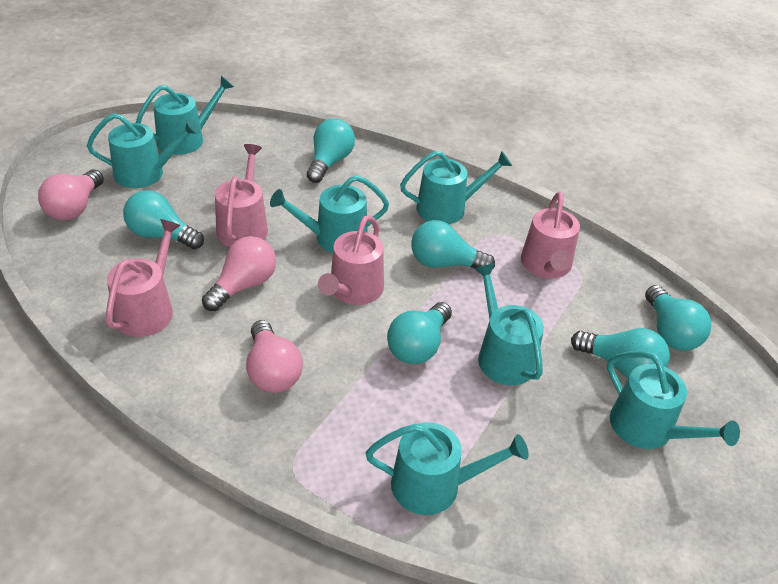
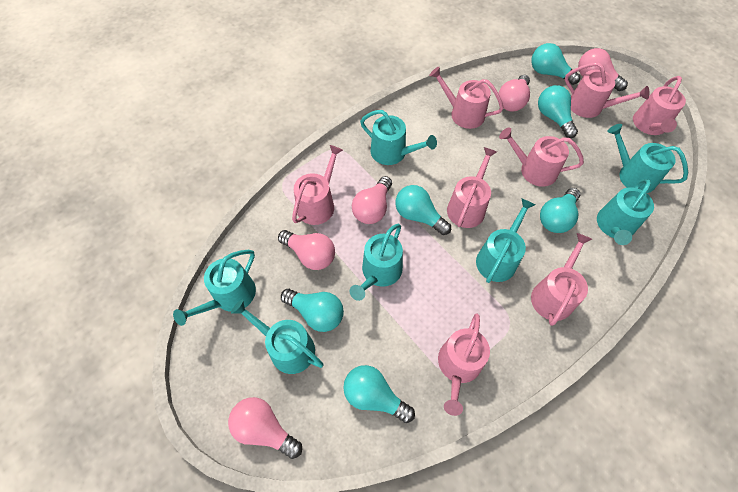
pink light bulb: 3 -> 5
pink watering can: 4 -> 8

